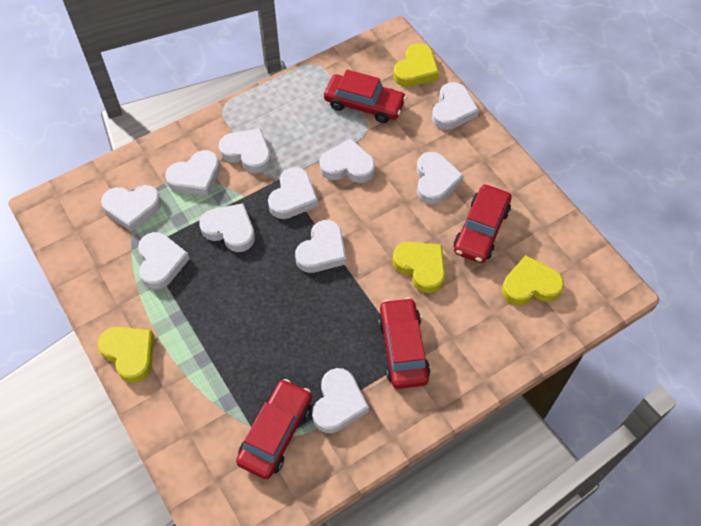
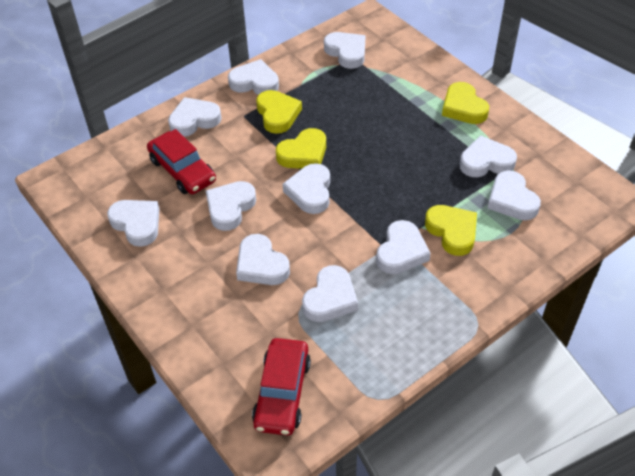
red car: 4 -> 2

